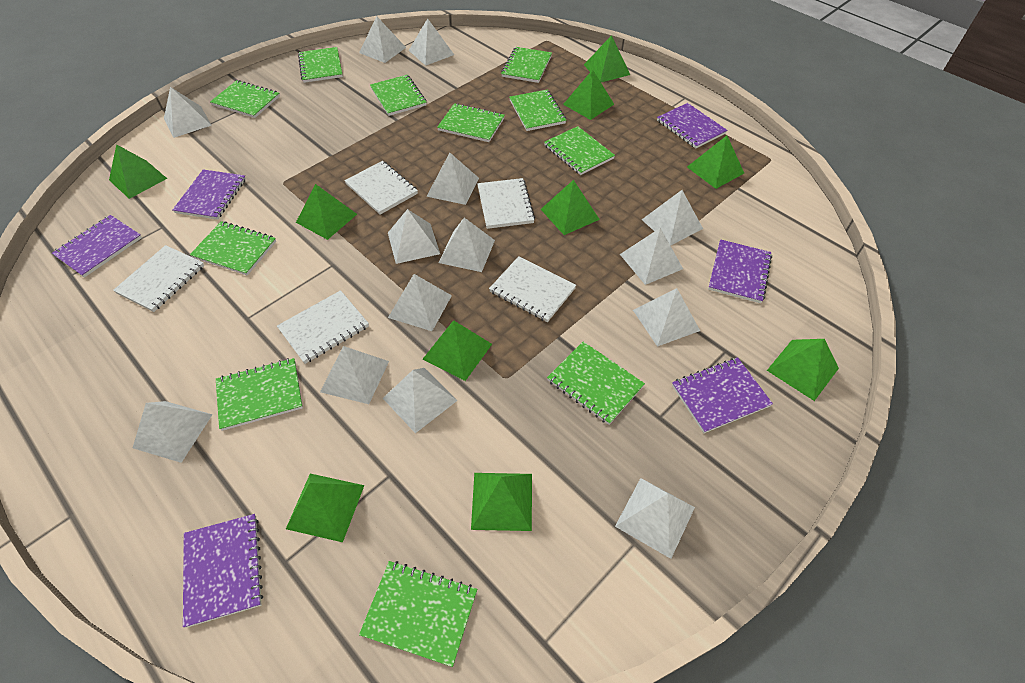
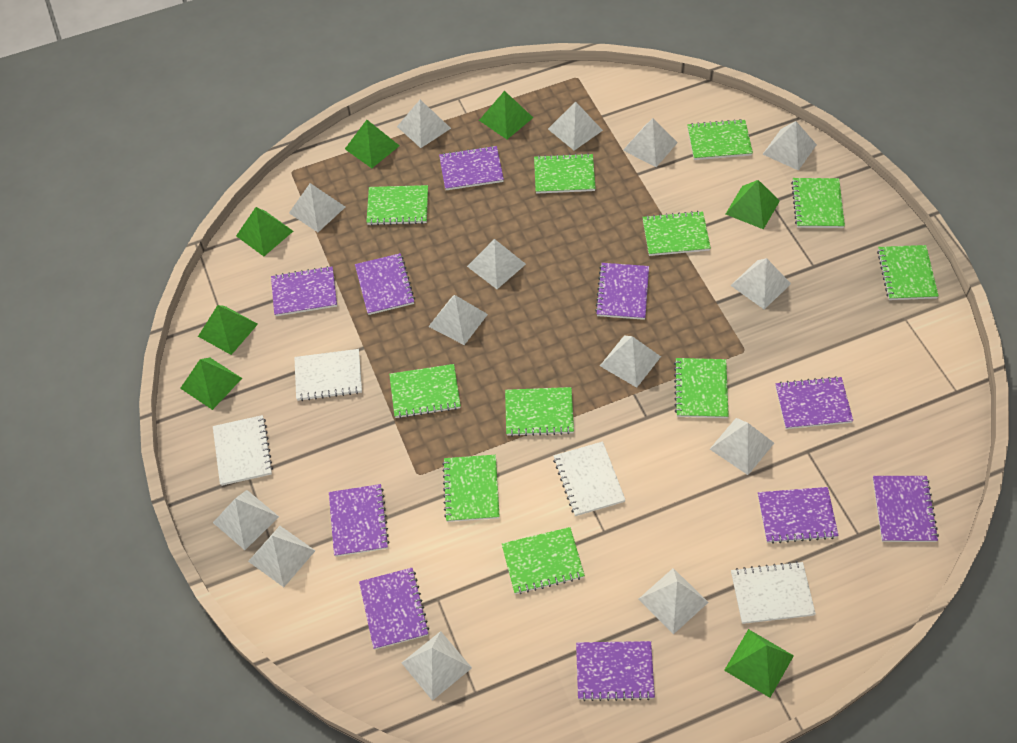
green pyramid: 10 -> 7
purple notebook: 6 -> 10
white notebook: 5 -> 4

